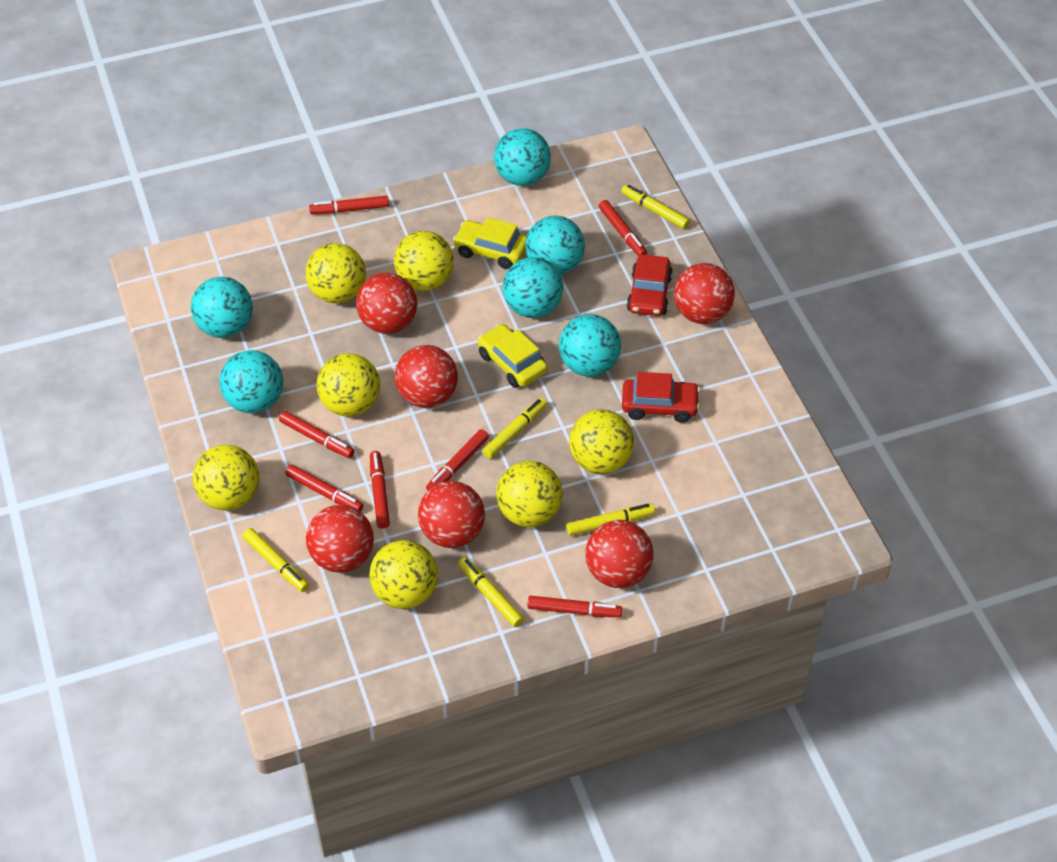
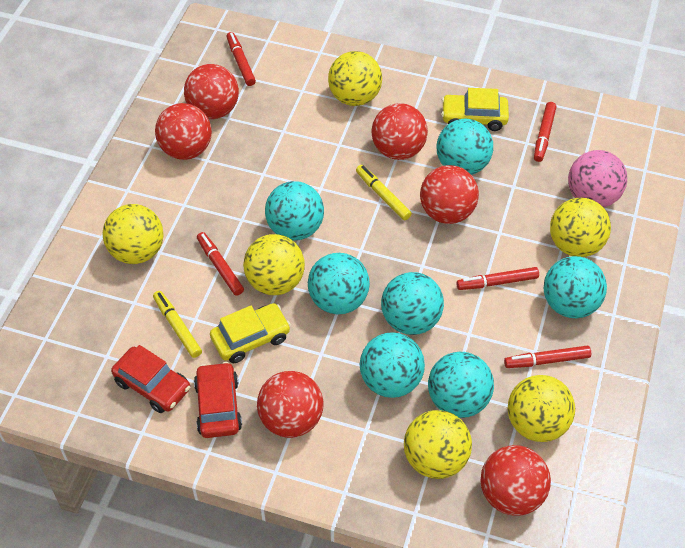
pink ball: 0 -> 1
red marker: 7 -> 5
turquoise ball: 6 -> 7
yellow ball: 7 -> 6
yellow marker: 5 -> 2

